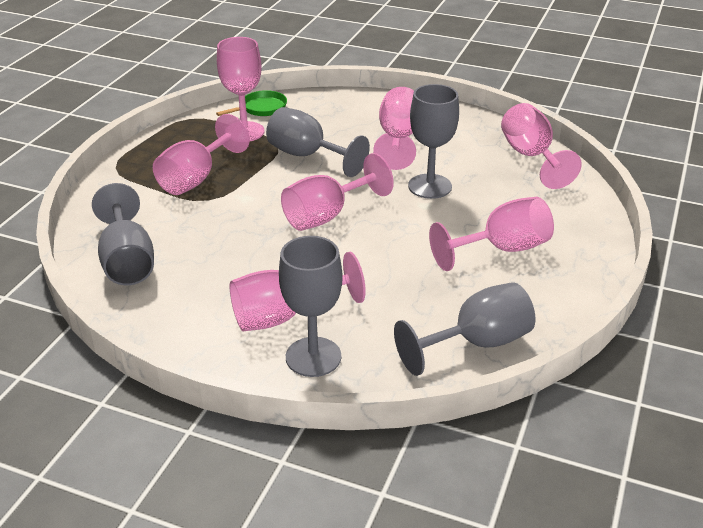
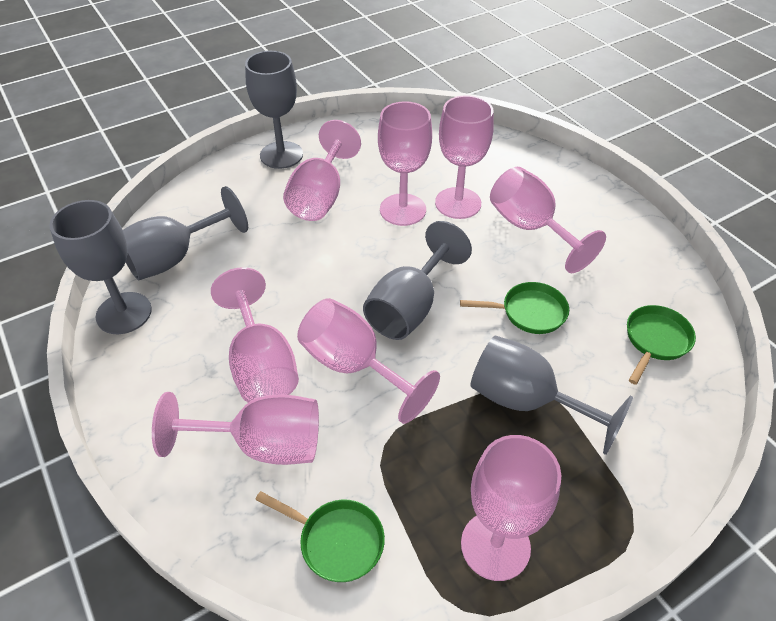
green pan: 1 -> 3
pink goblet: 7 -> 8

